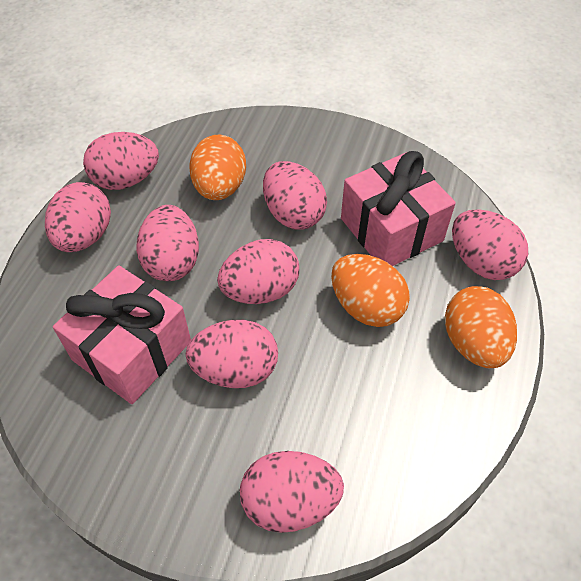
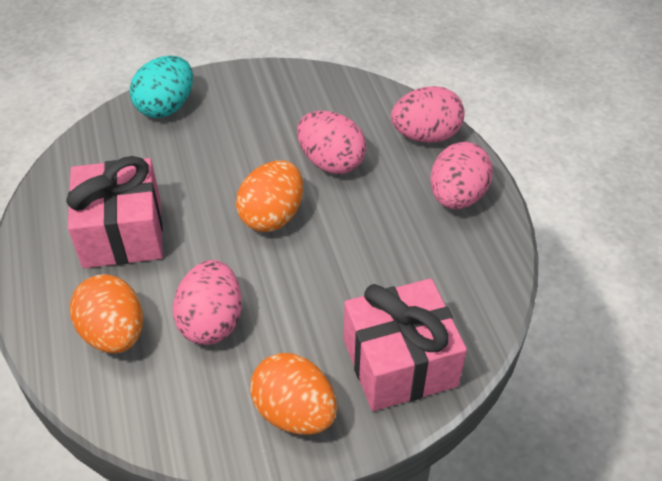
pink egg: 8 -> 4
turquoise egg: 0 -> 1

